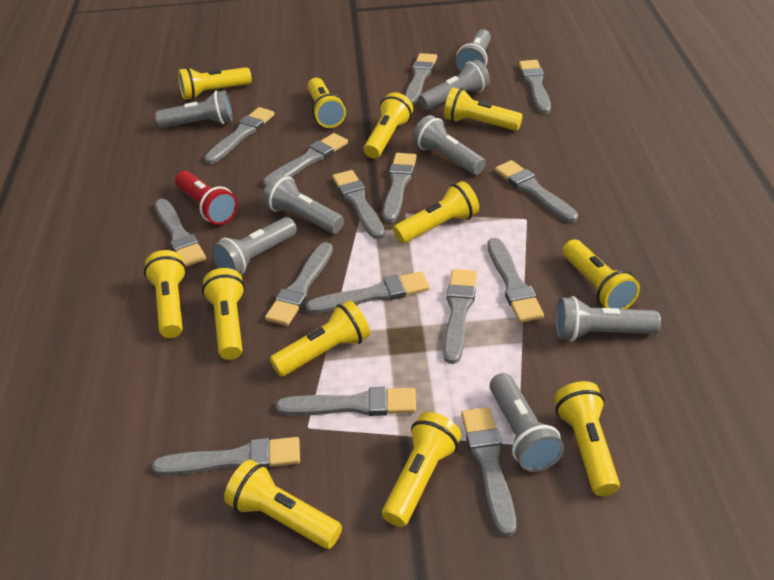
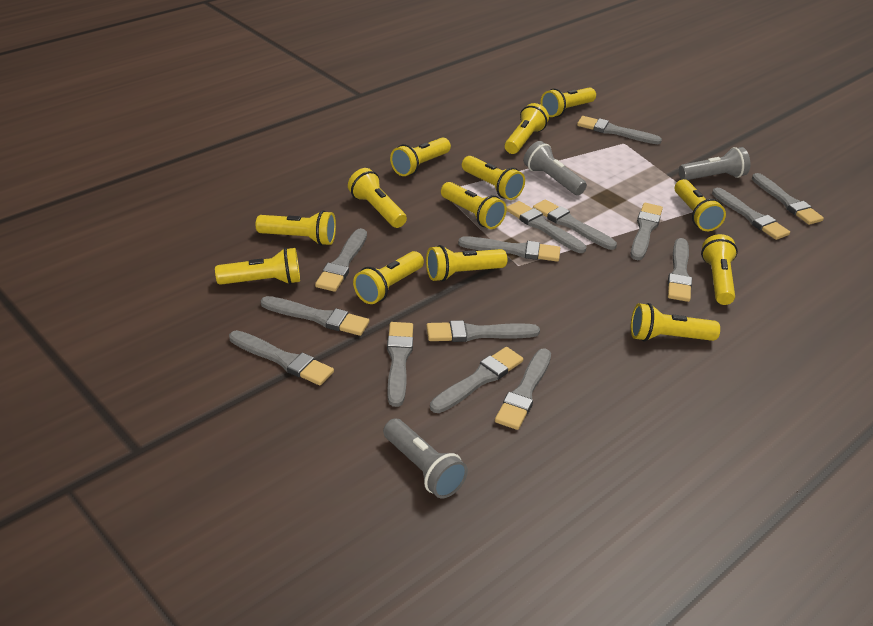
grey flashlight: 8 -> 3
red flashlight: 1 -> 0
yellow flashlight: 12 -> 13

